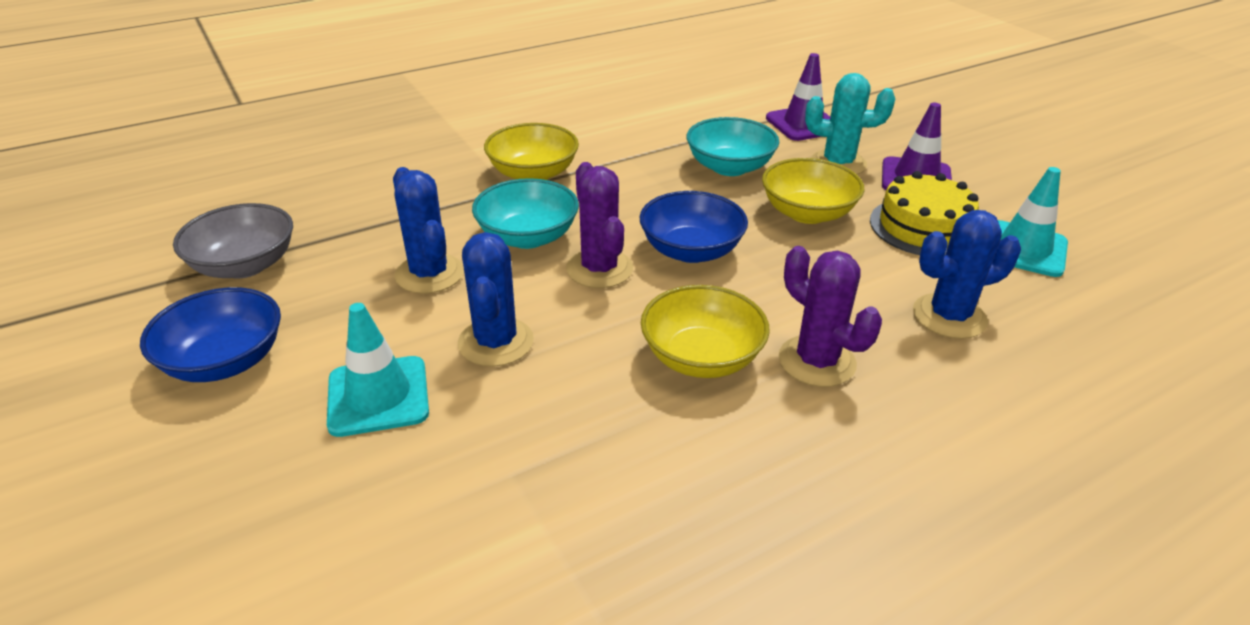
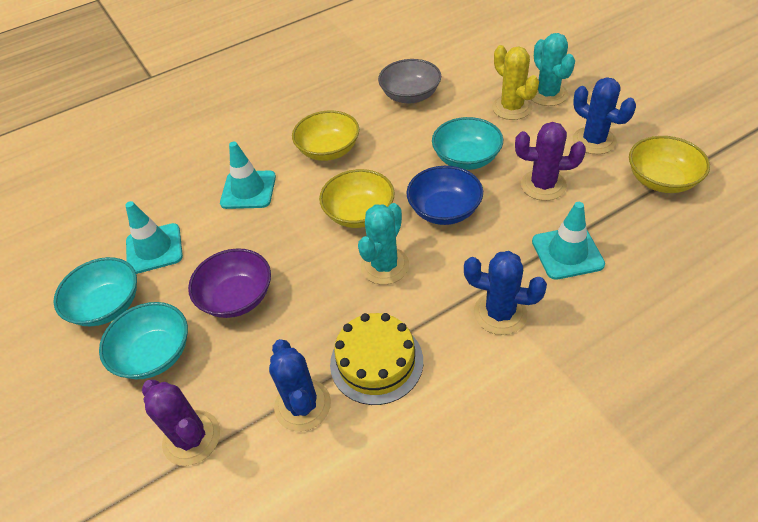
blue bowl: 2 -> 1
purple bowl: 0 -> 1
purple traffic cone: 2 -> 0
turquoise bowl: 2 -> 3
turquoise cactus: 1 -> 2
turquoise traffic cone: 2 -> 3
yellow cactus: 0 -> 1

